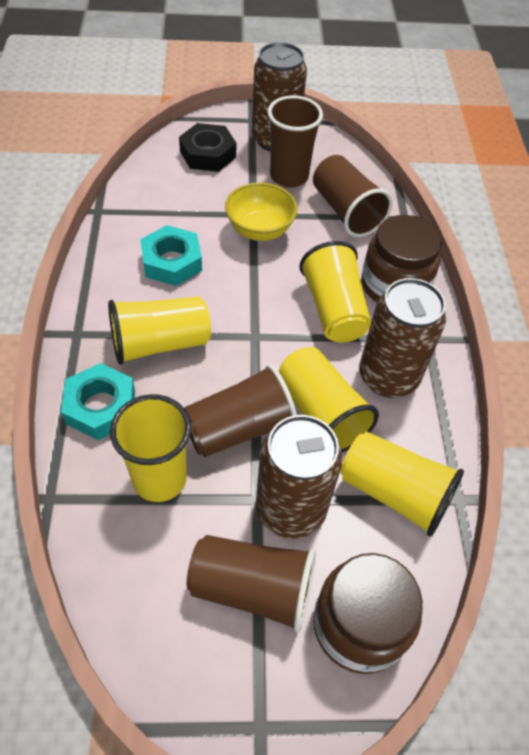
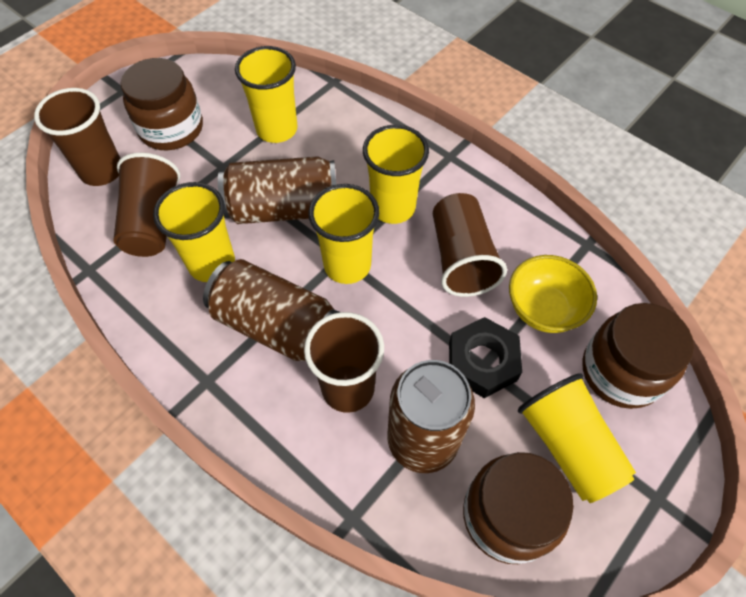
brown jar: 2 -> 3
turquoise nut: 2 -> 0

